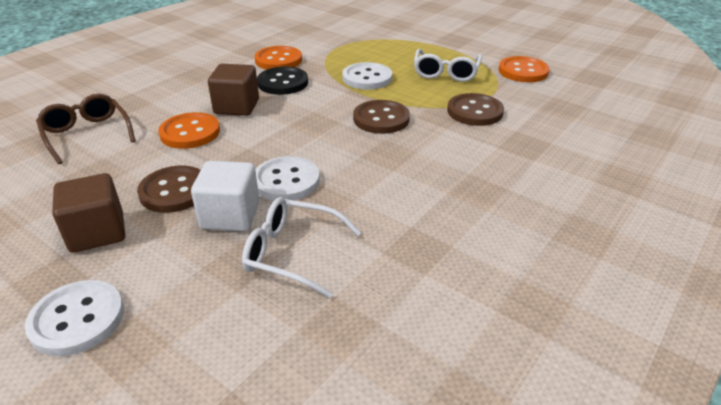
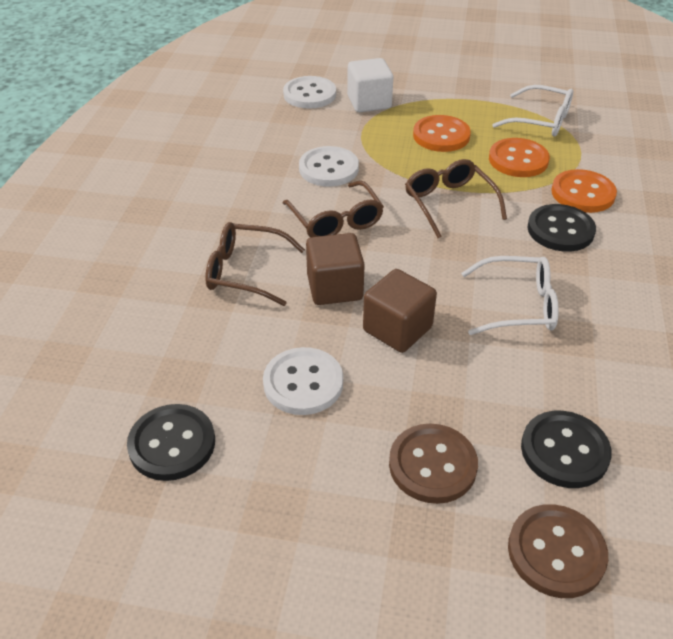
black button: 1 -> 3
brown button: 3 -> 2
brown glasses: 1 -> 3

